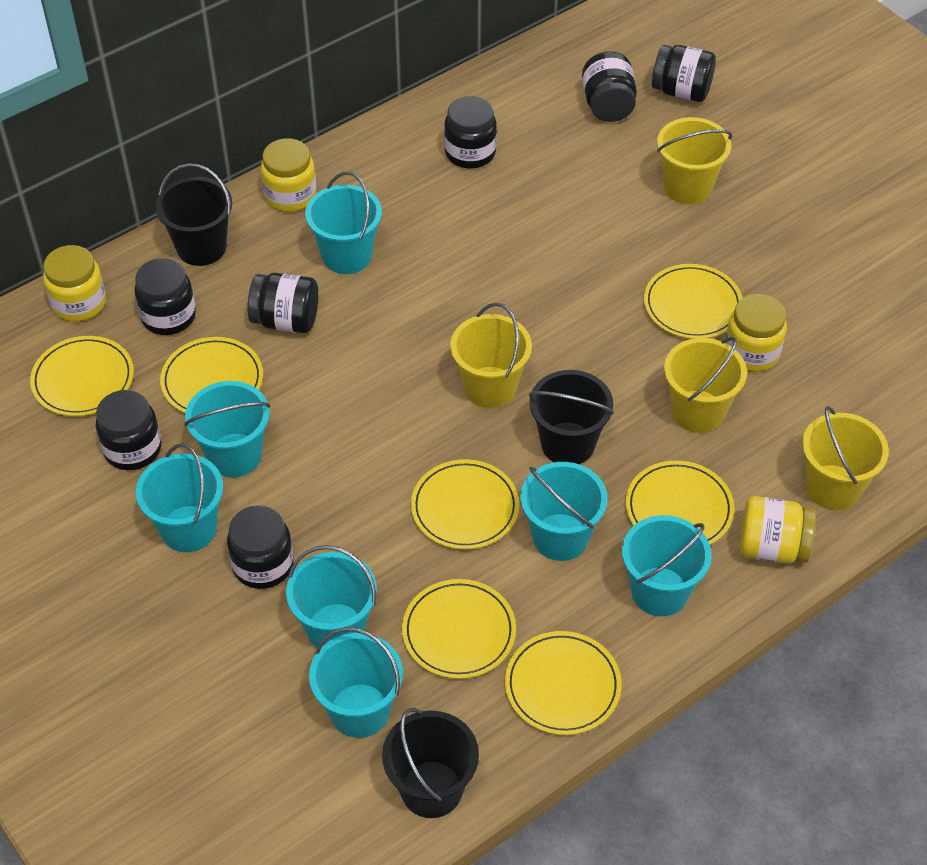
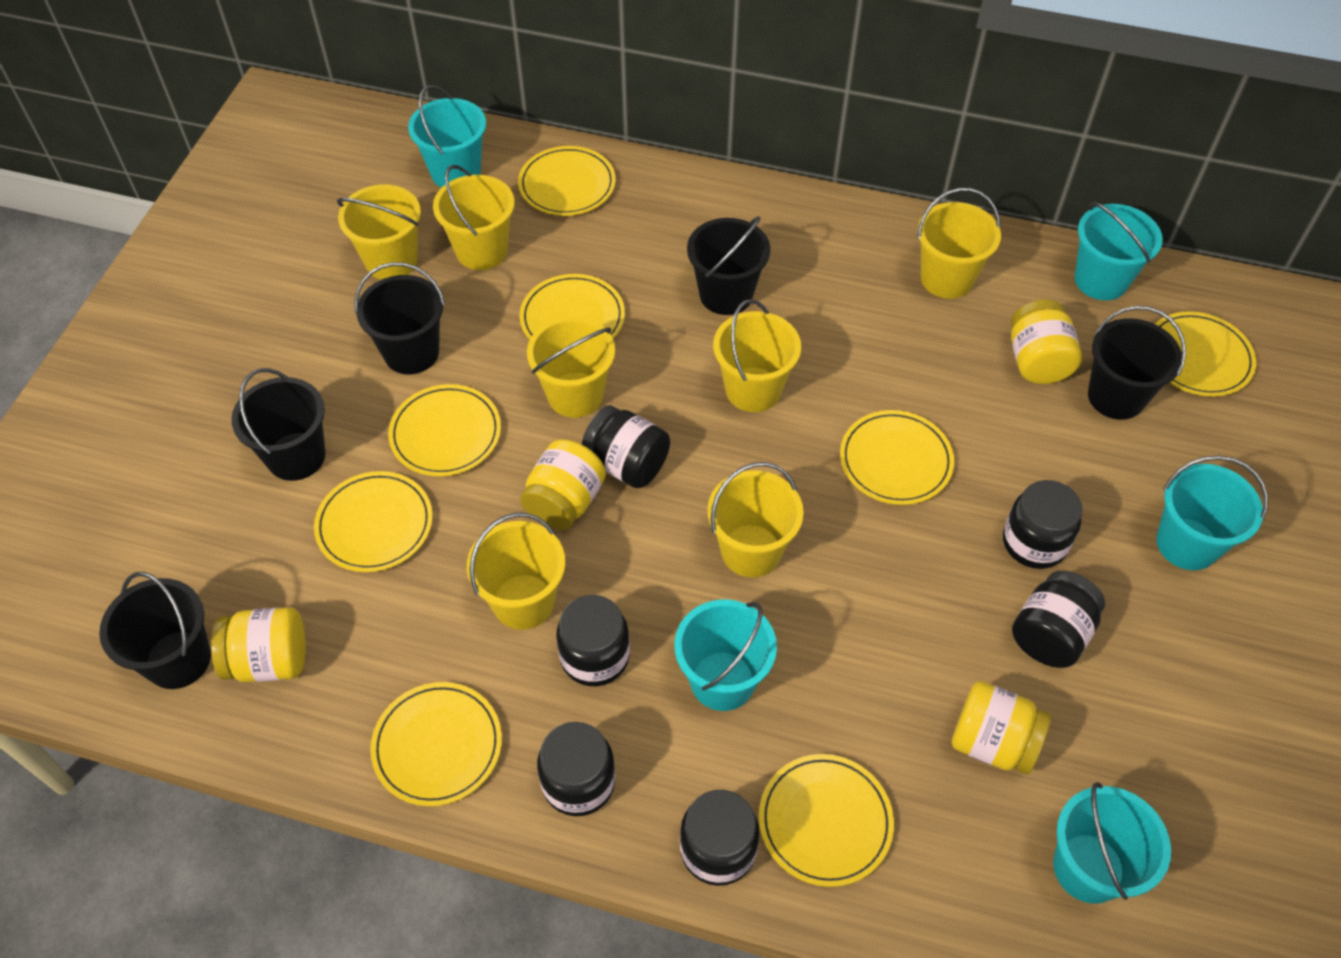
black bucket: 3 -> 5
black jar: 7 -> 6
turquoise bucket: 7 -> 5
yellow bucket: 4 -> 7
yellow plate: 7 -> 8

